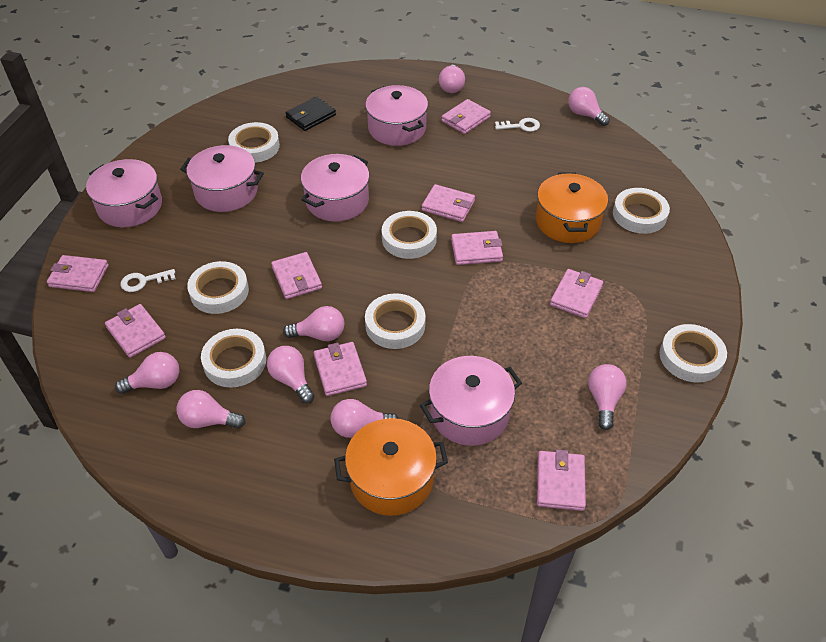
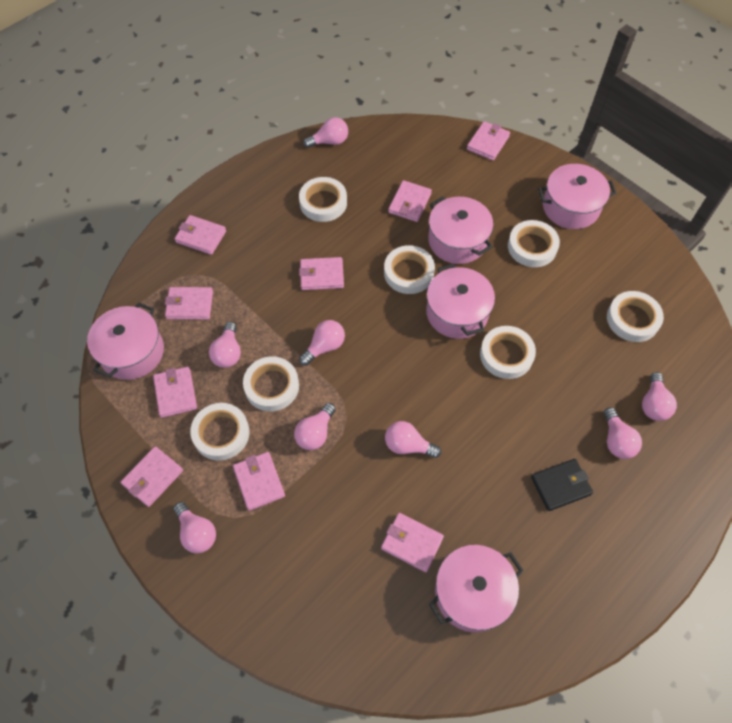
orange pot: 2 -> 0
white key: 2 -> 0

